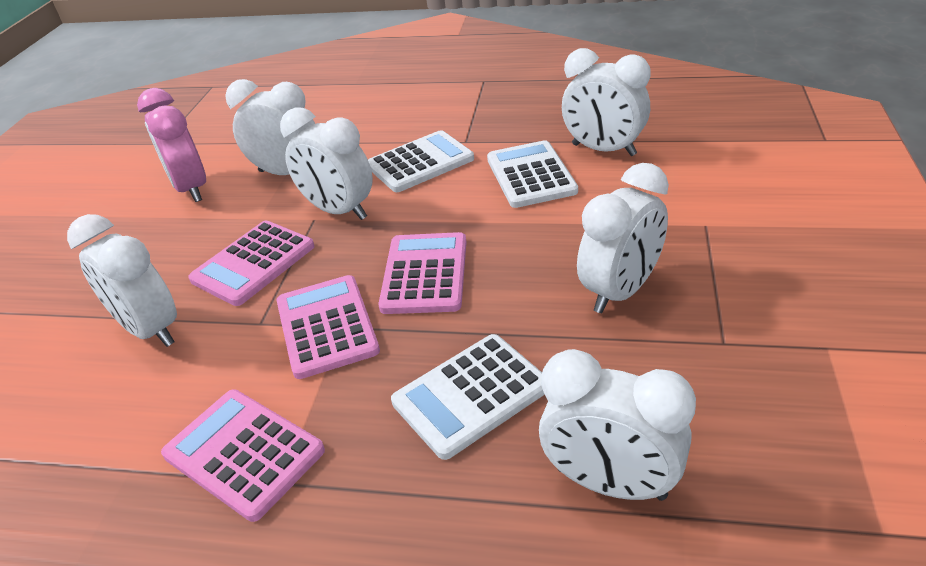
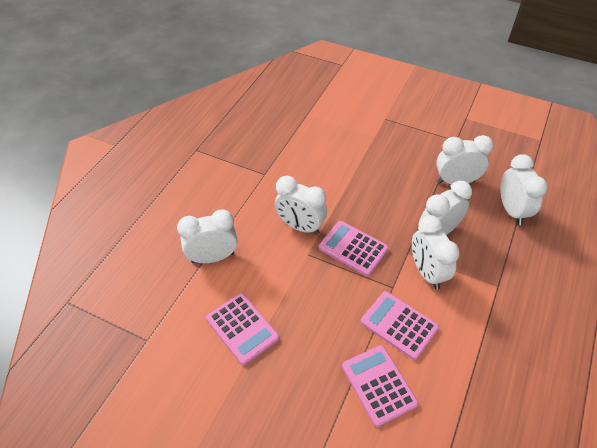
pink clock: 1 -> 0
white calculator: 3 -> 0

